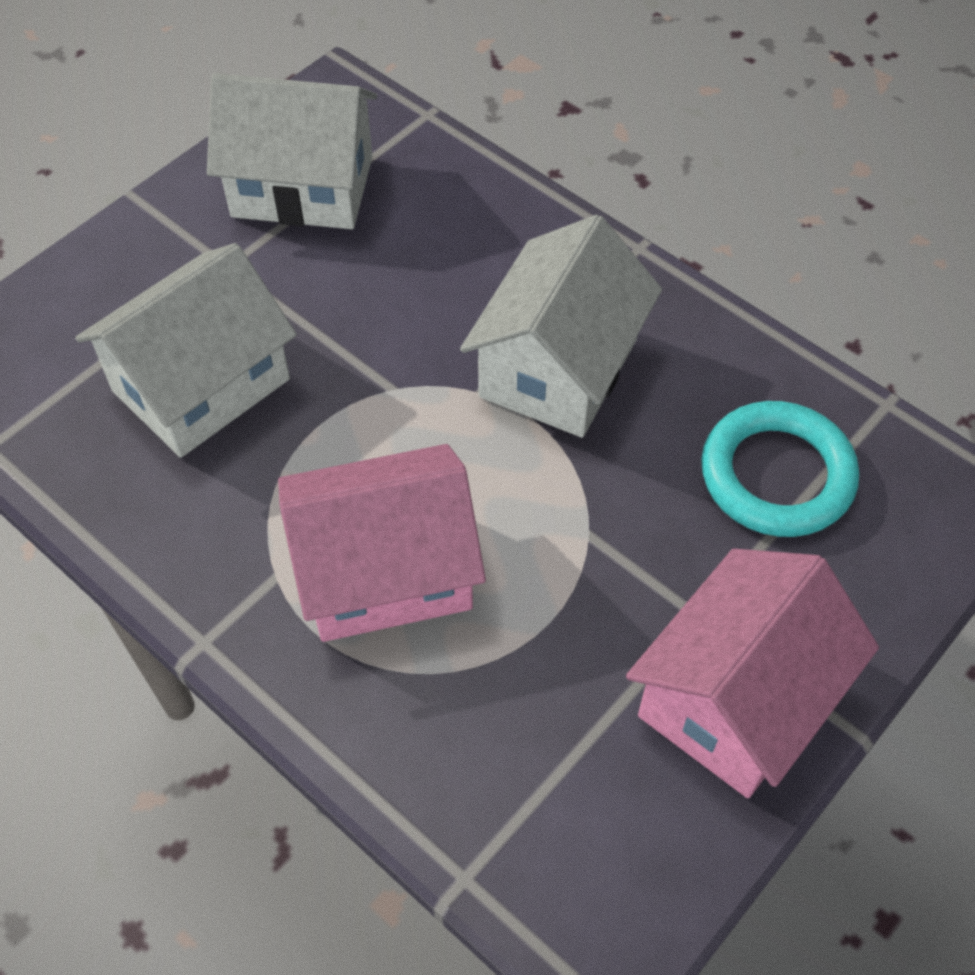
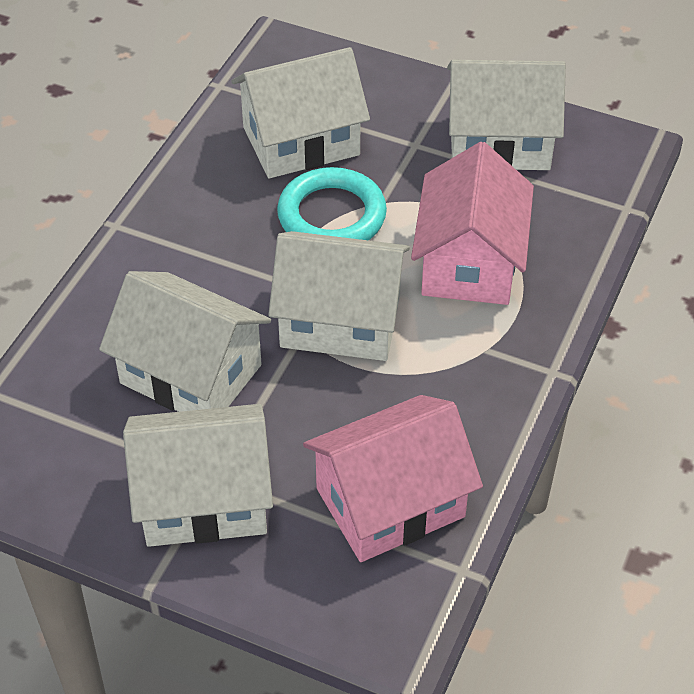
white house: 3 -> 5

